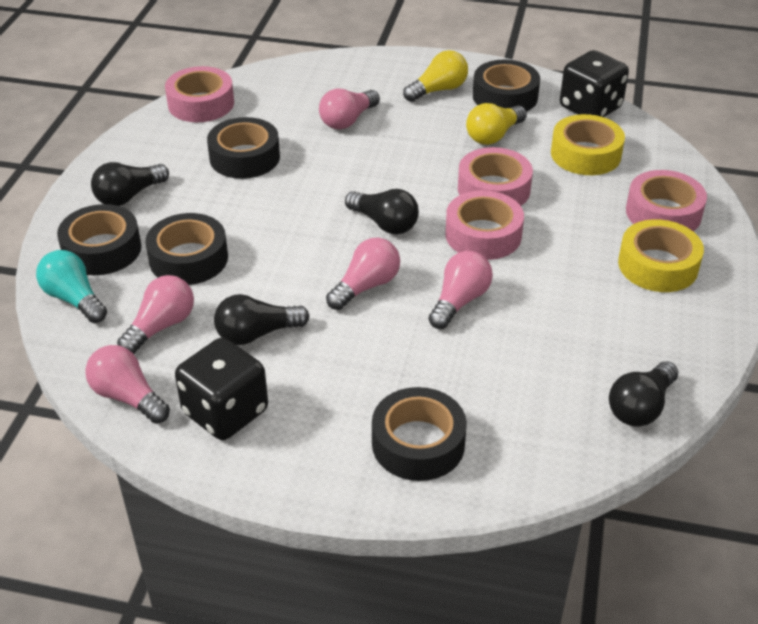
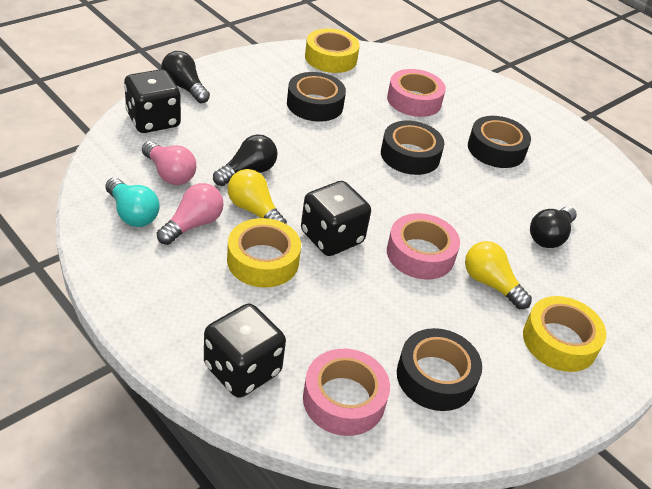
black dice: 2 -> 3
black light bulb: 4 -> 3
black tape: 5 -> 4
pink light bulb: 5 -> 2
pink tape: 4 -> 3
yellow tape: 2 -> 3

